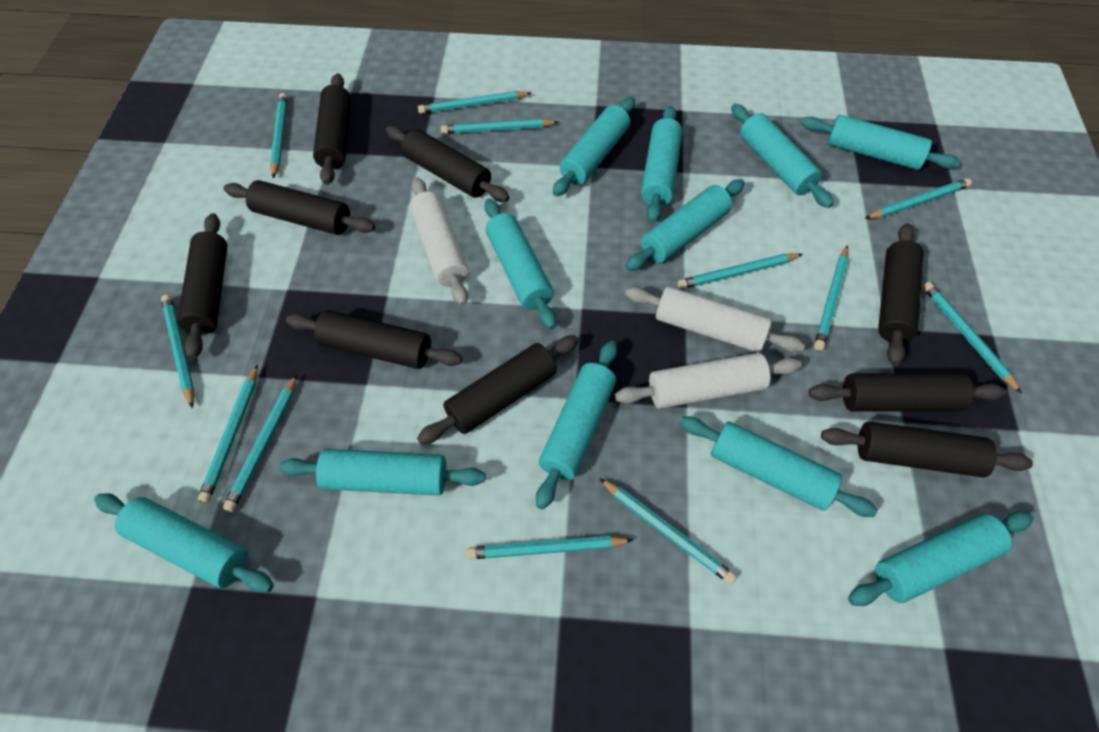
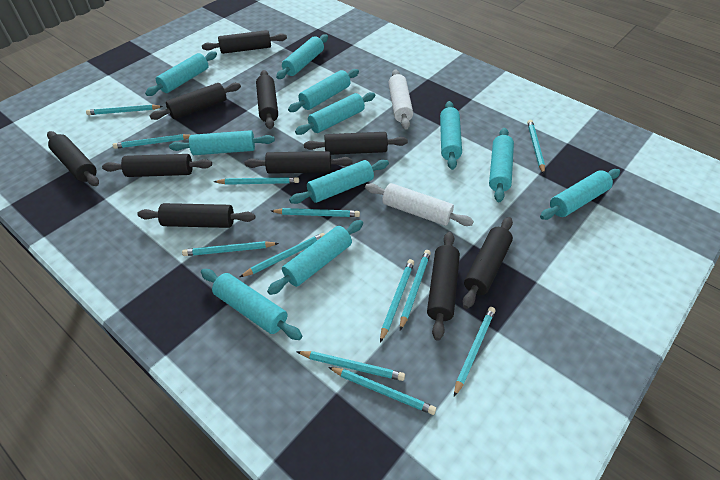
black rolling pin: 9 -> 10
white rolling pin: 3 -> 2

